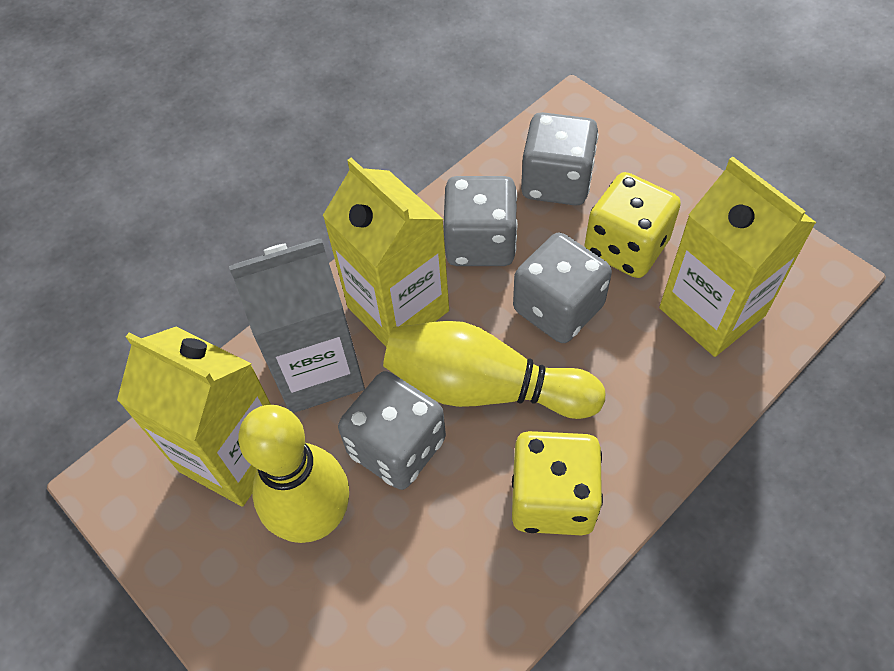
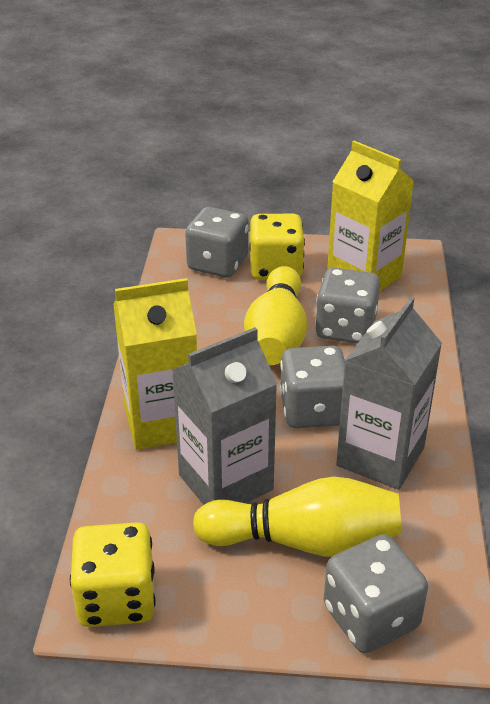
grey carton: 1 -> 2
yellow carton: 3 -> 2

